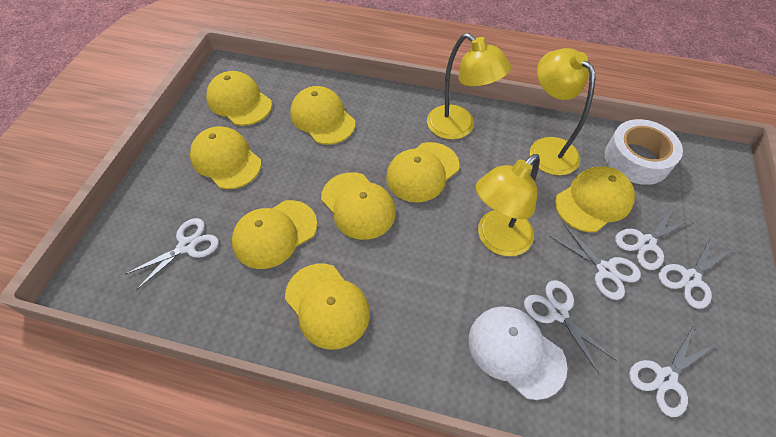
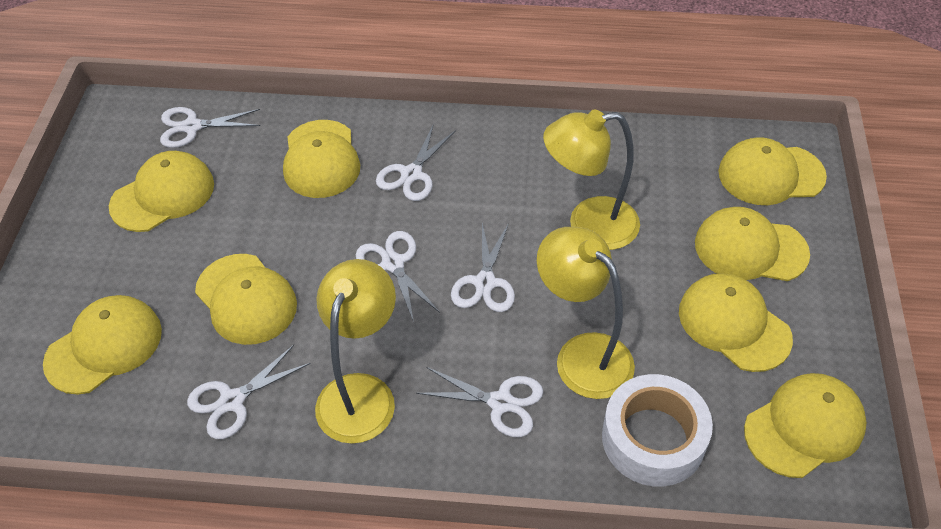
white cap: 1 -> 0

